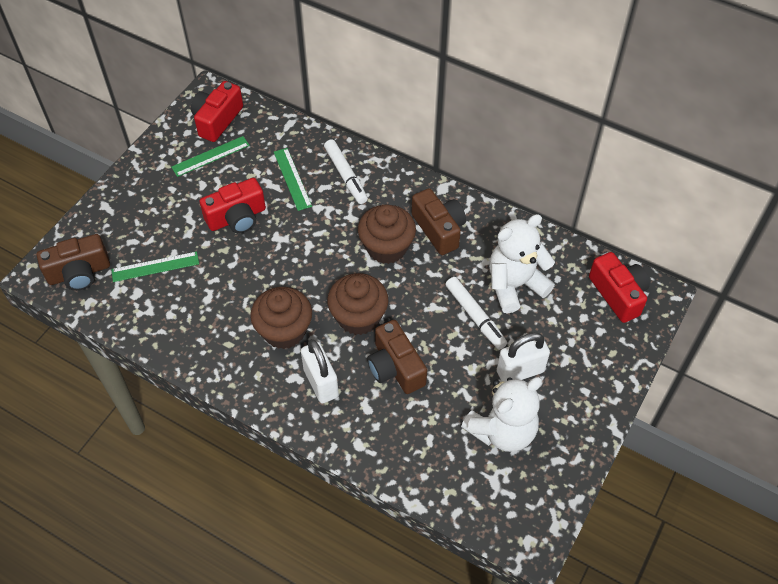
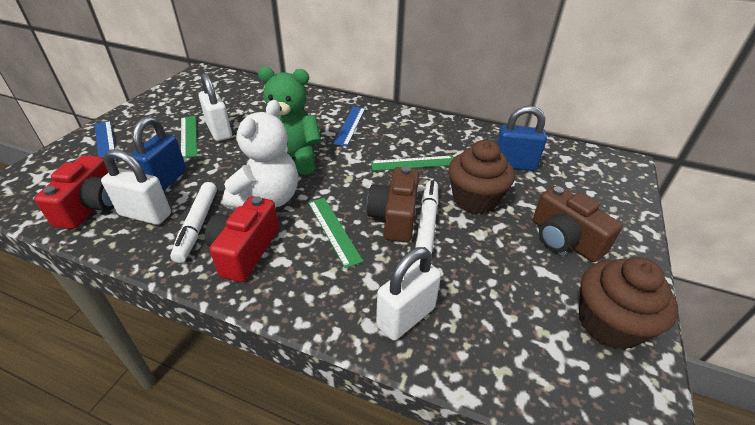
blue padlock: 0 -> 2
blue ruler: 0 -> 2
brown camera: 3 -> 2
brown cupcake: 3 -> 2
green teddy bear: 0 -> 1
red camera: 3 -> 2
white padlock: 2 -> 3
white teddy bear: 2 -> 1

